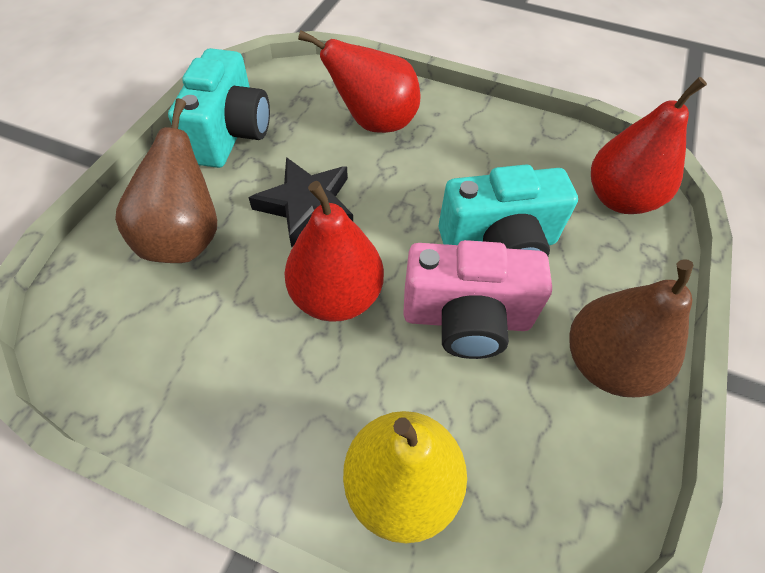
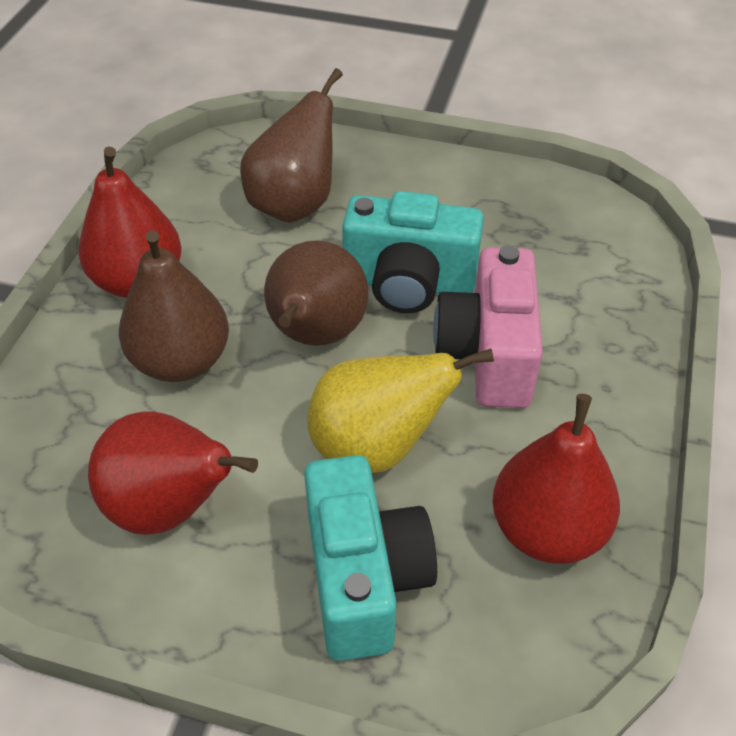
black star: 1 -> 0
brown pear: 2 -> 3

